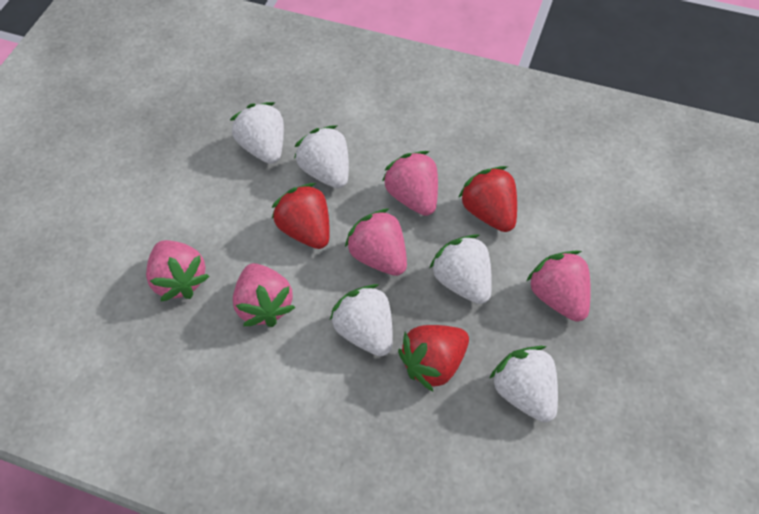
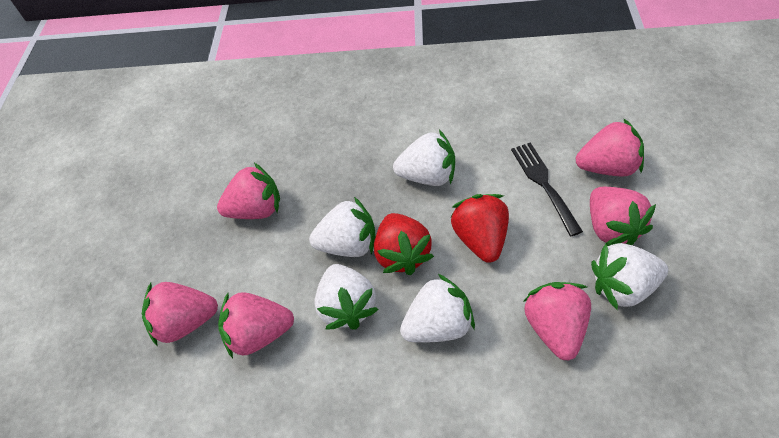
black fork: 0 -> 1
pink strawberry: 5 -> 6
red strawberry: 3 -> 2

